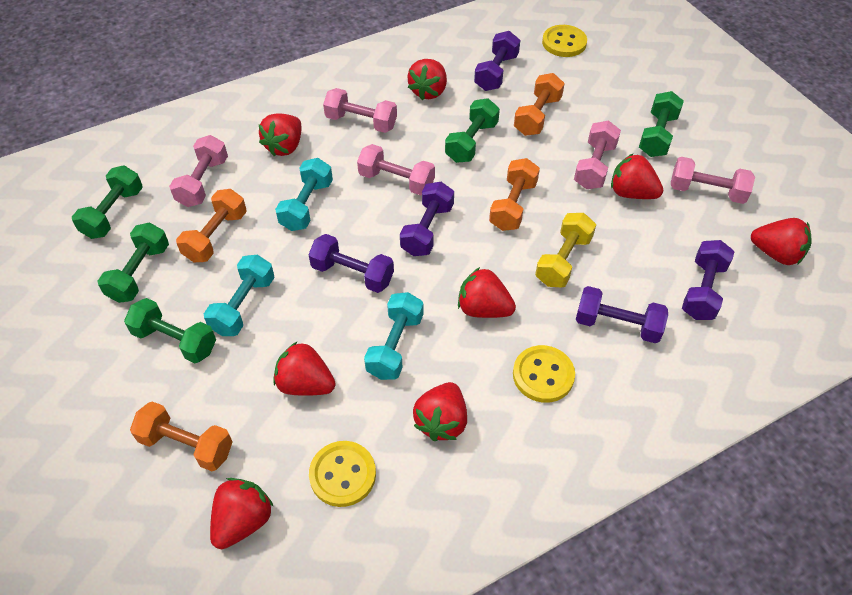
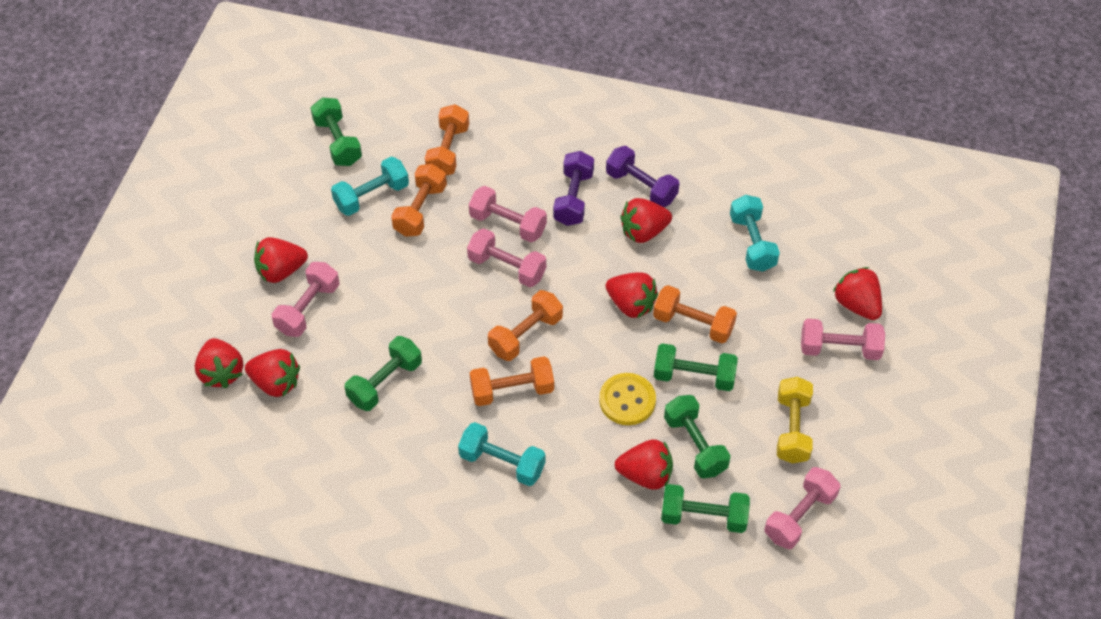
orange dumbbell: 4 -> 5
purple dumbbell: 5 -> 2
red strawberry: 8 -> 7
yellow button: 3 -> 1

